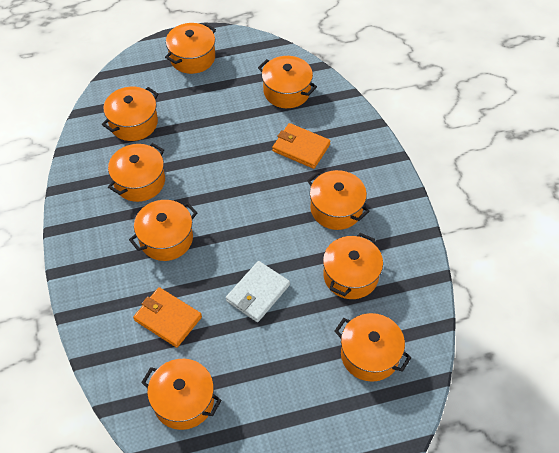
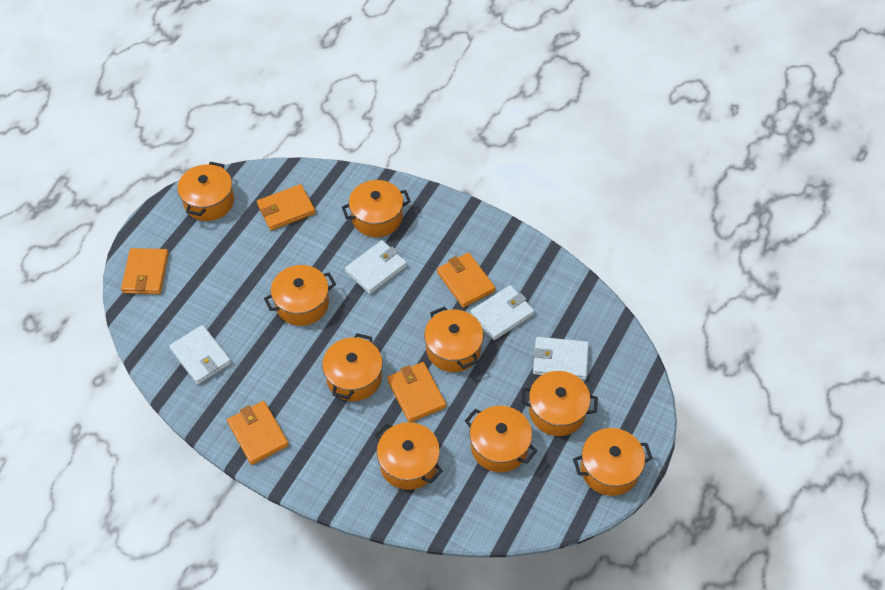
orange wallet: 2 -> 5
white wallet: 1 -> 4

